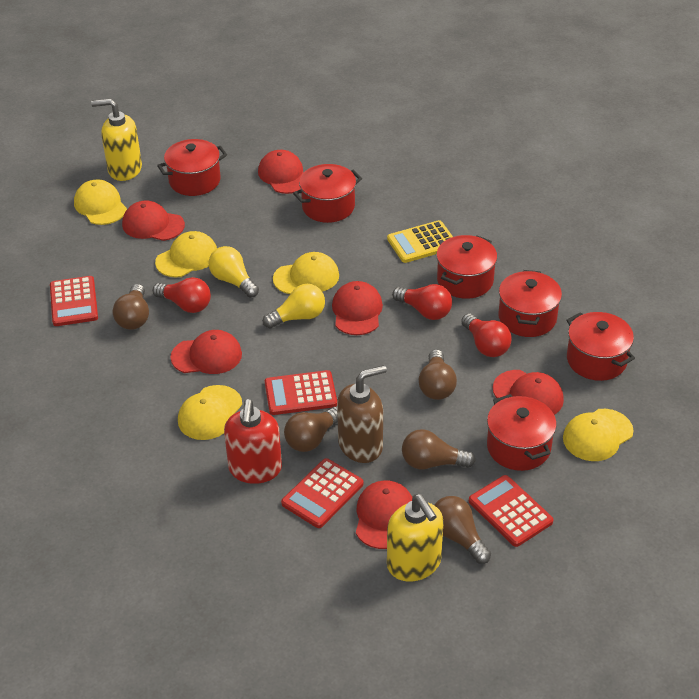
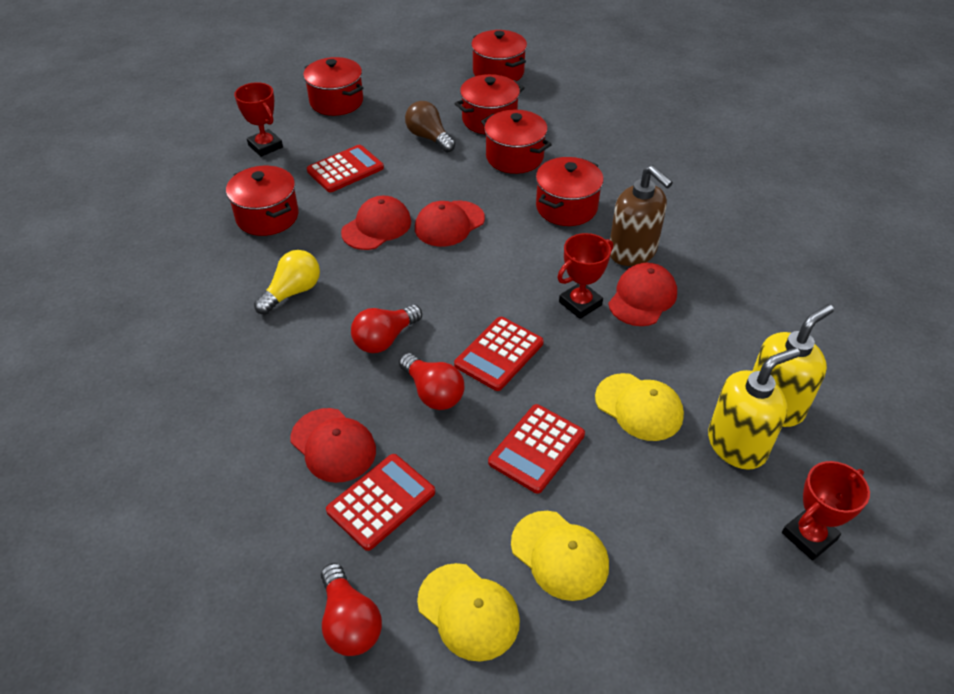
brown light bulb: 5 -> 1
red cap: 6 -> 4
red soap dispenser: 1 -> 0
red trophy: 0 -> 3
yellow calculator: 1 -> 0
yellow cap: 5 -> 3
yellow light bulb: 2 -> 1

